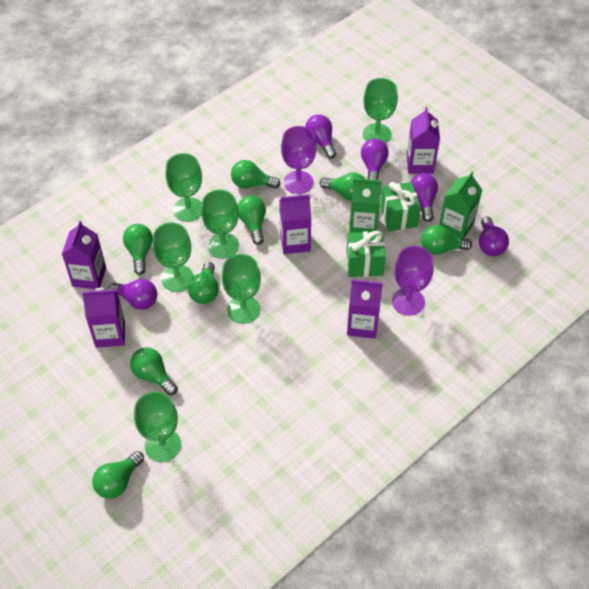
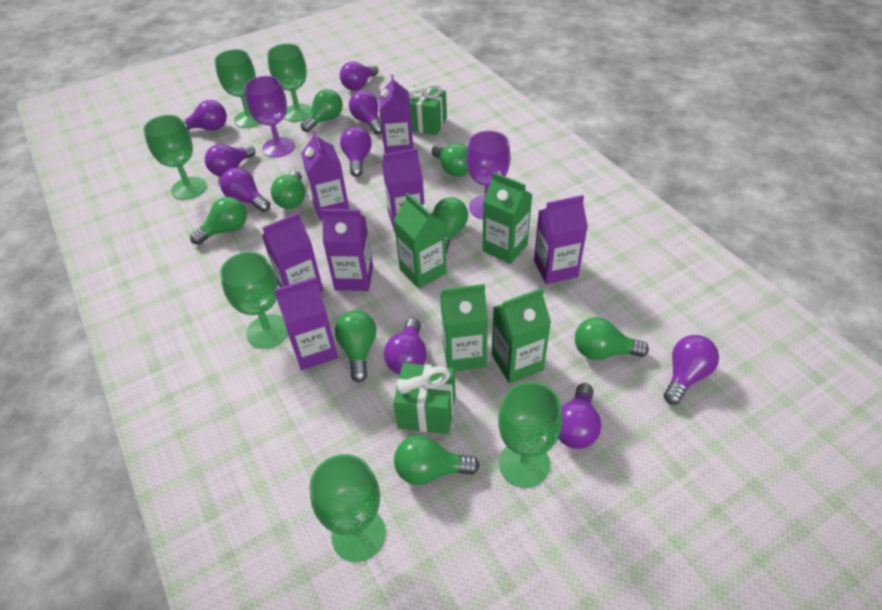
green carton: 2 -> 4
purple carton: 5 -> 7
purple light bulb: 5 -> 9

